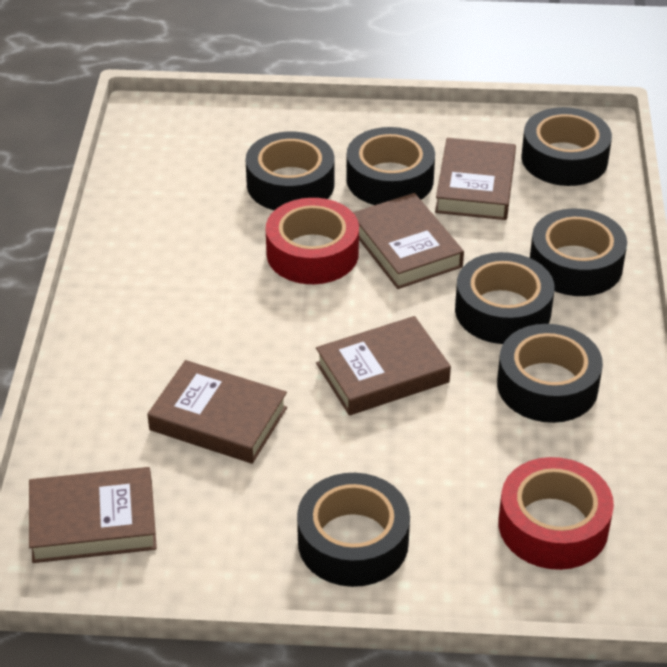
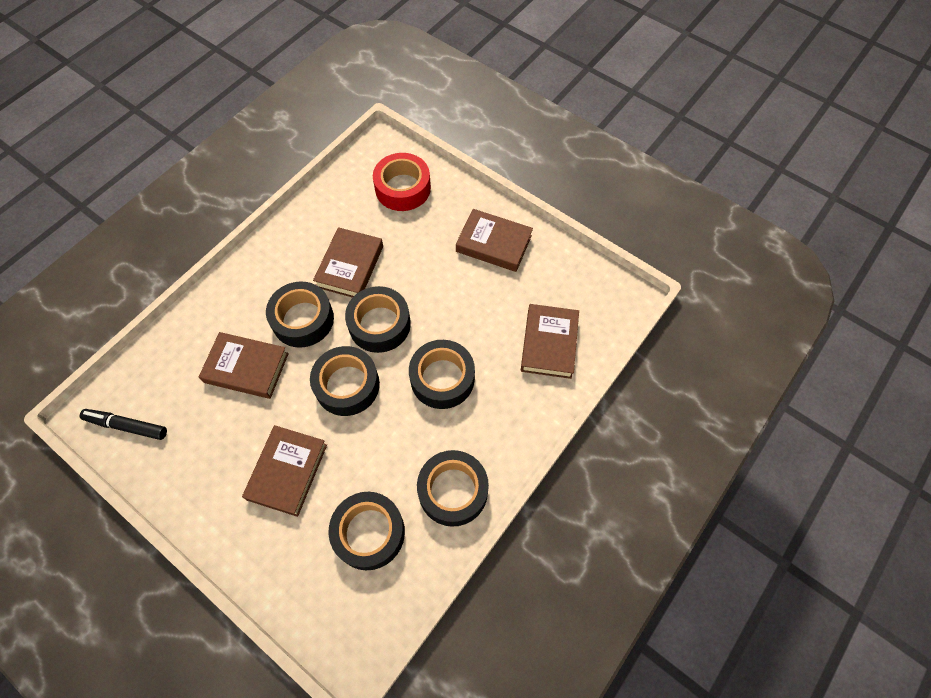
black marker: 0 -> 1
black tape: 7 -> 6
red tape: 2 -> 1

